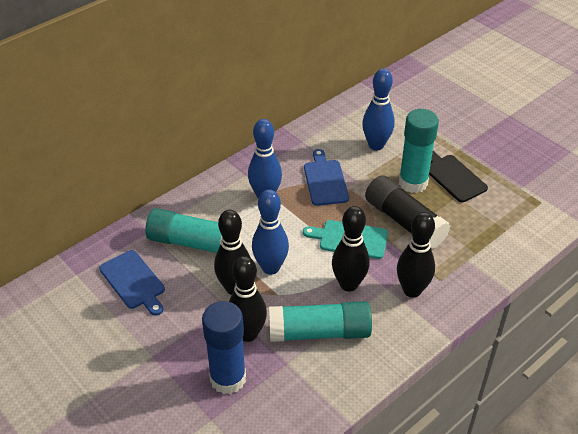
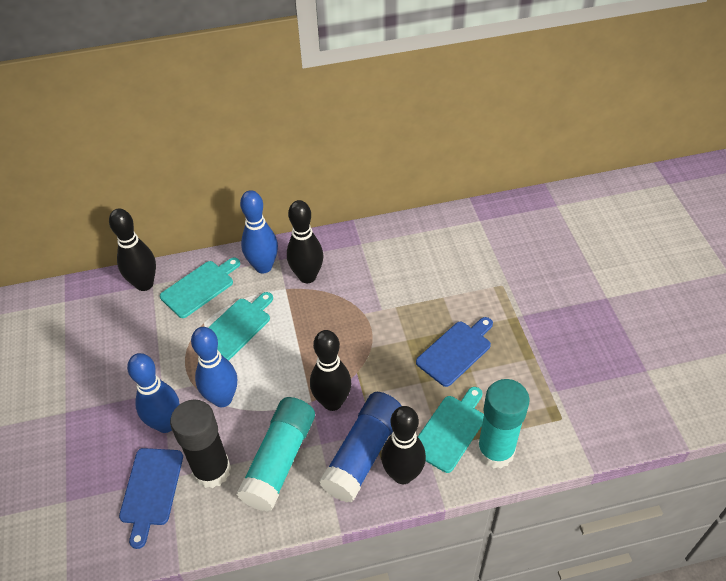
black cutting board: 1 -> 0
turquoise cutting board: 1 -> 3
turquoise glue stick: 3 -> 2

